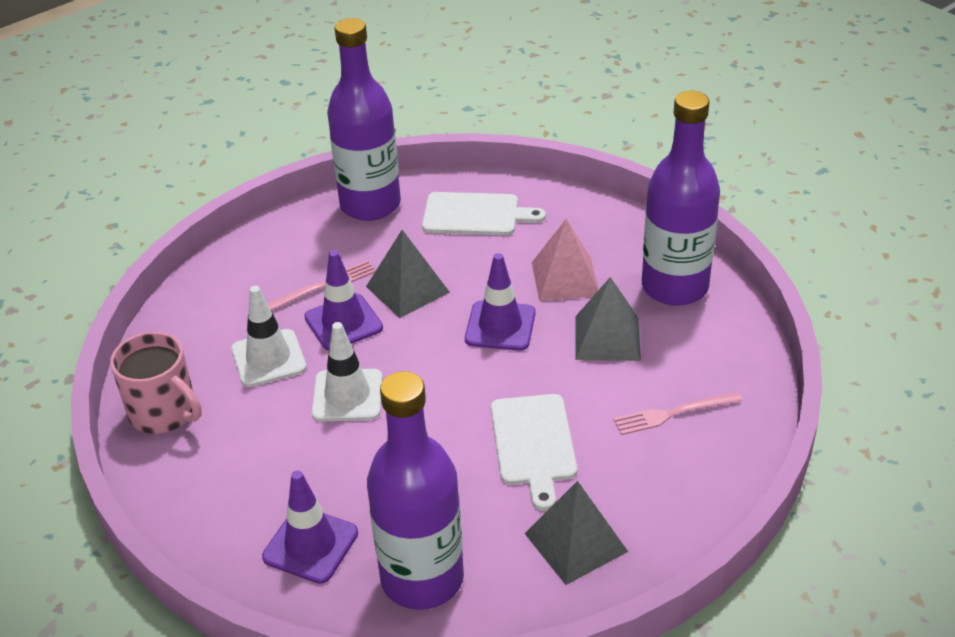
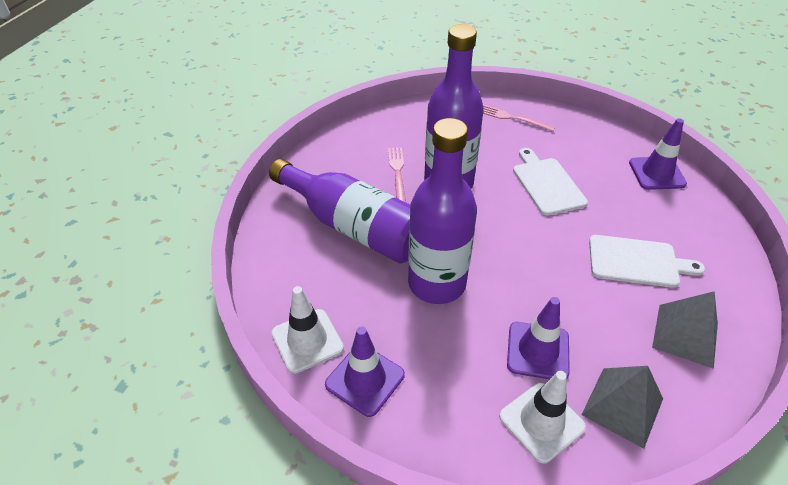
grey pyramid: 3 -> 2
pink mug: 1 -> 0
pink pyramid: 1 -> 0

